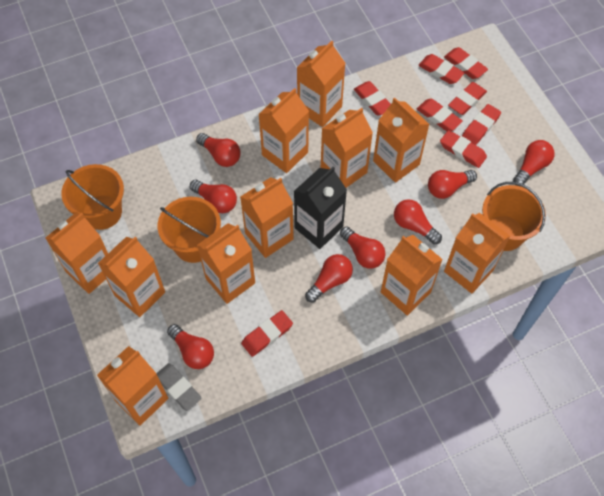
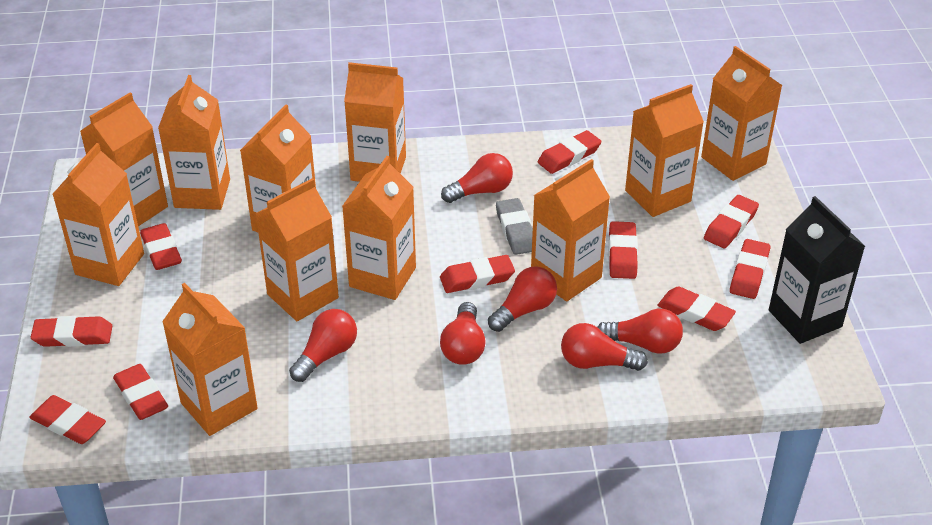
orange bucket: 3 -> 0
red eraser: 8 -> 10
red light bulb: 8 -> 6

